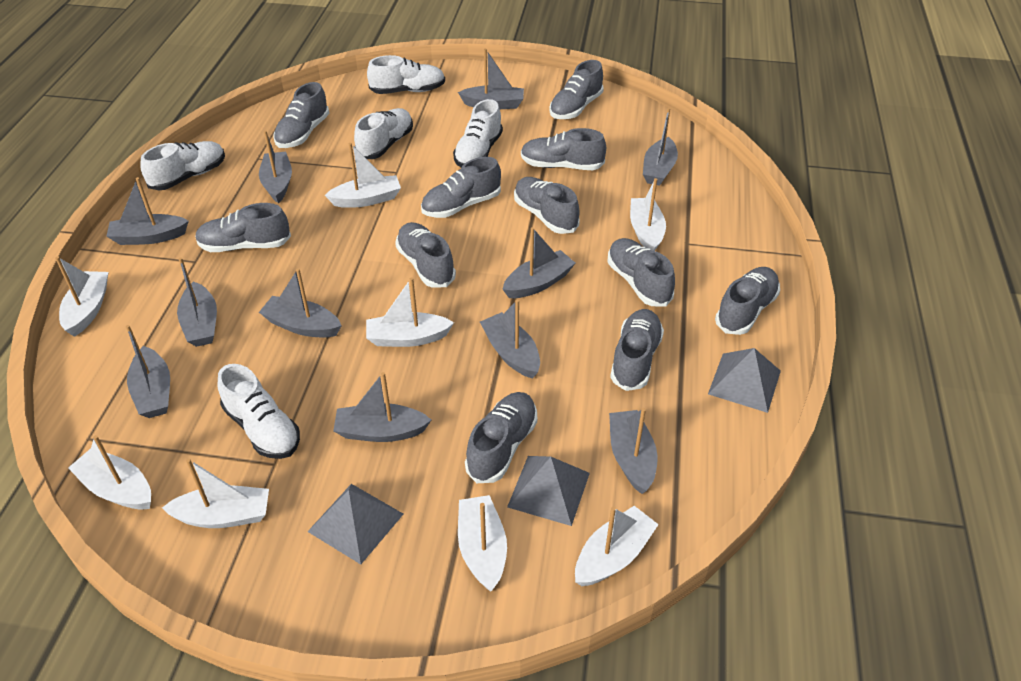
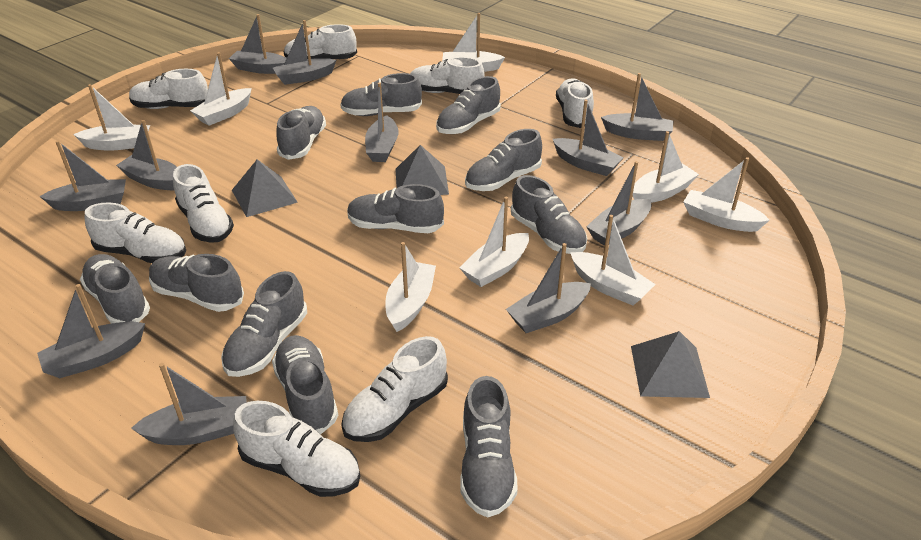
white shoe: 5 -> 8

